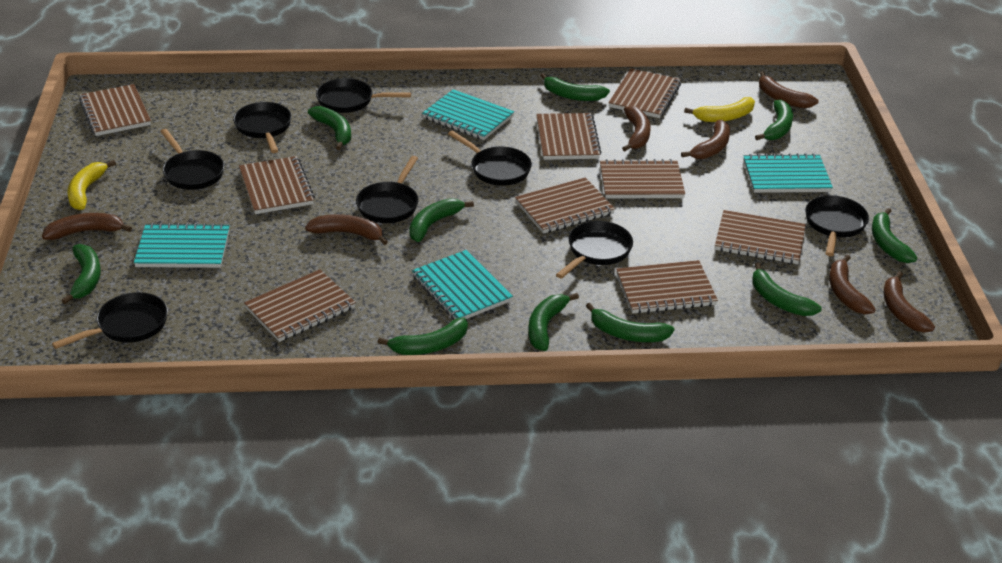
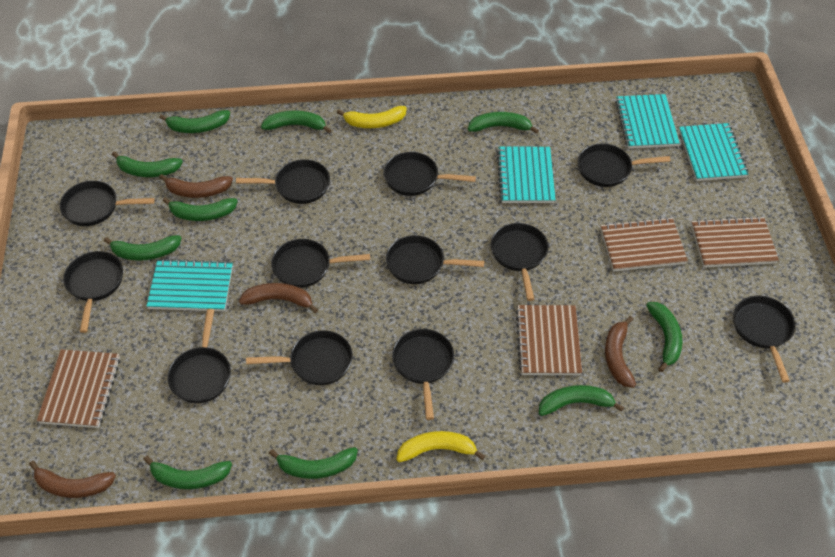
black pan: 8 -> 12
brown banana: 7 -> 4
brown notebook: 9 -> 4

